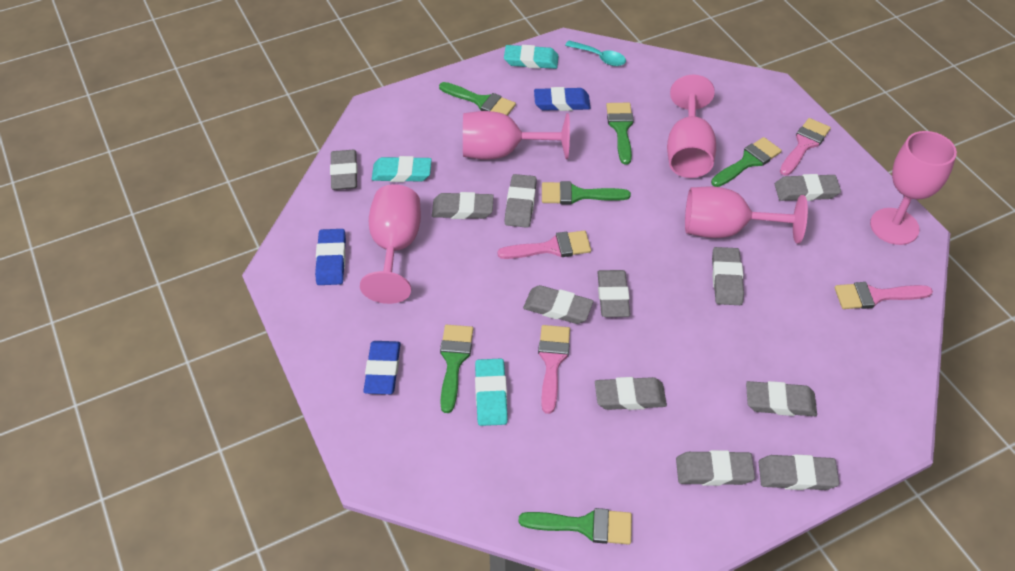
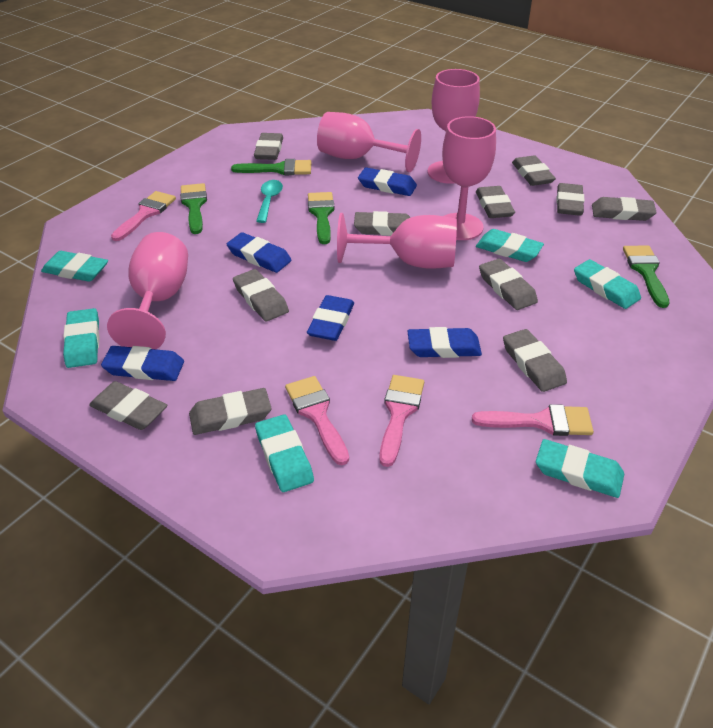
blue eraser: 3 -> 5
green brush: 6 -> 4
turquoise eraser: 3 -> 6

